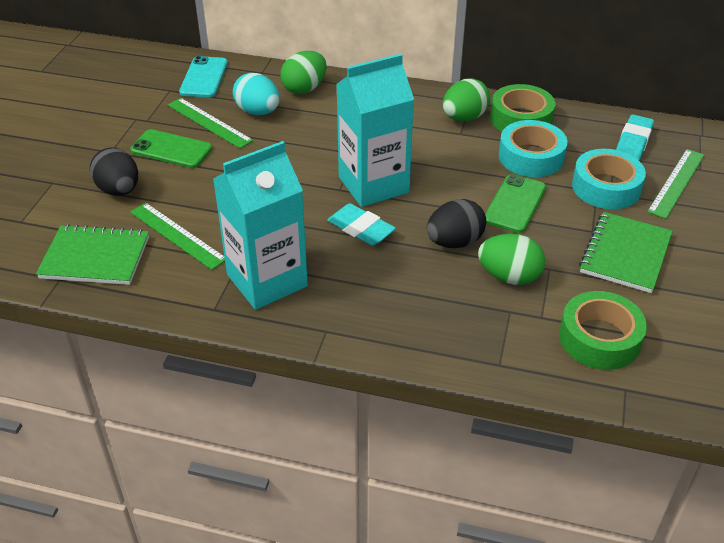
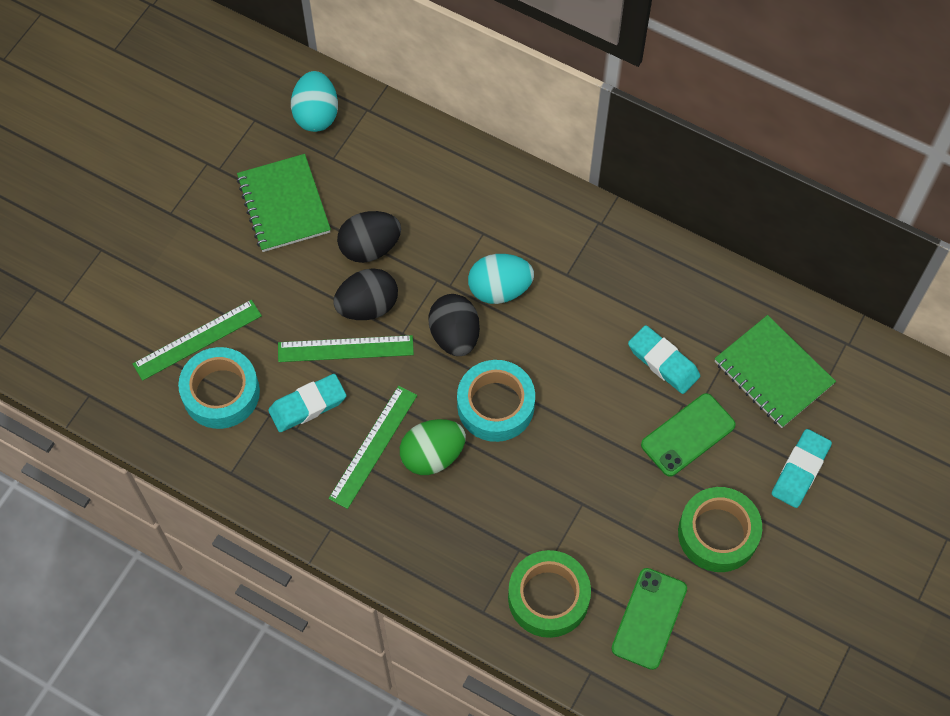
black egg: 2 -> 3
green egg: 3 -> 1
turquoise carton: 2 -> 0
turquoise egg: 1 -> 2
turquoise eraser: 2 -> 3
turquoise phone: 1 -> 0

